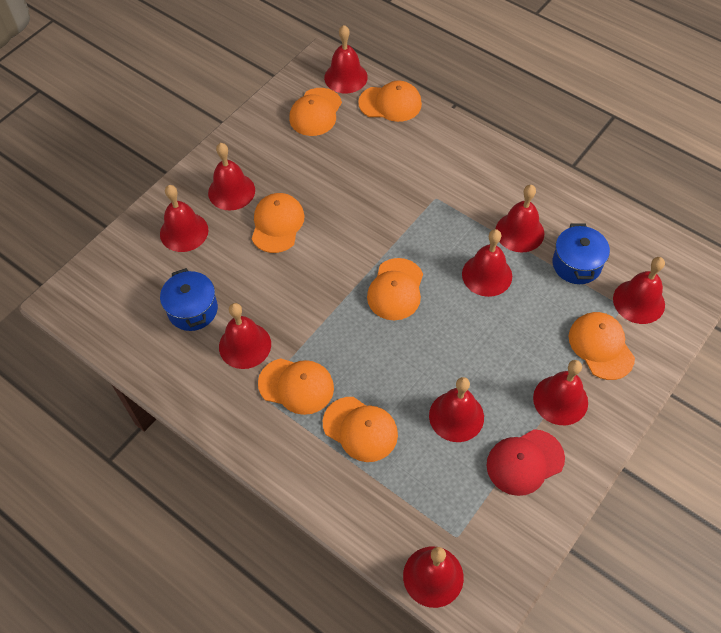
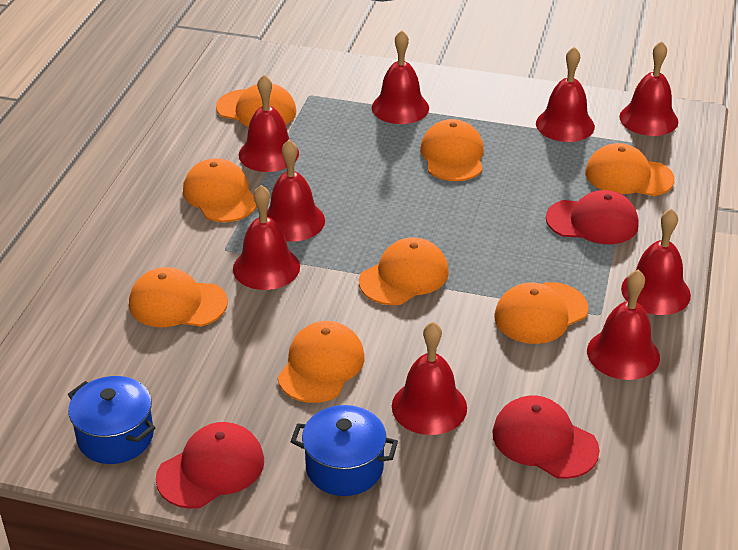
orange cap: 7 -> 8
red bell: 10 -> 9
red cap: 1 -> 3

